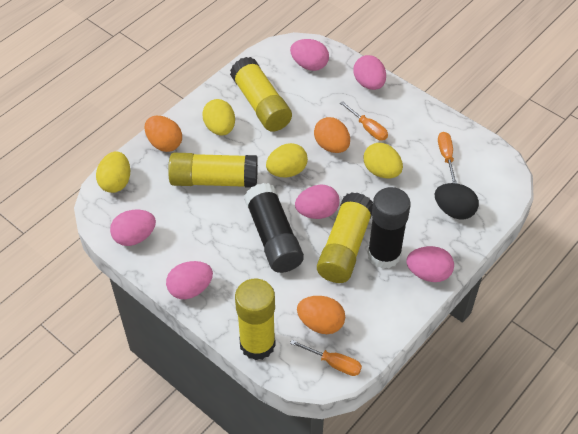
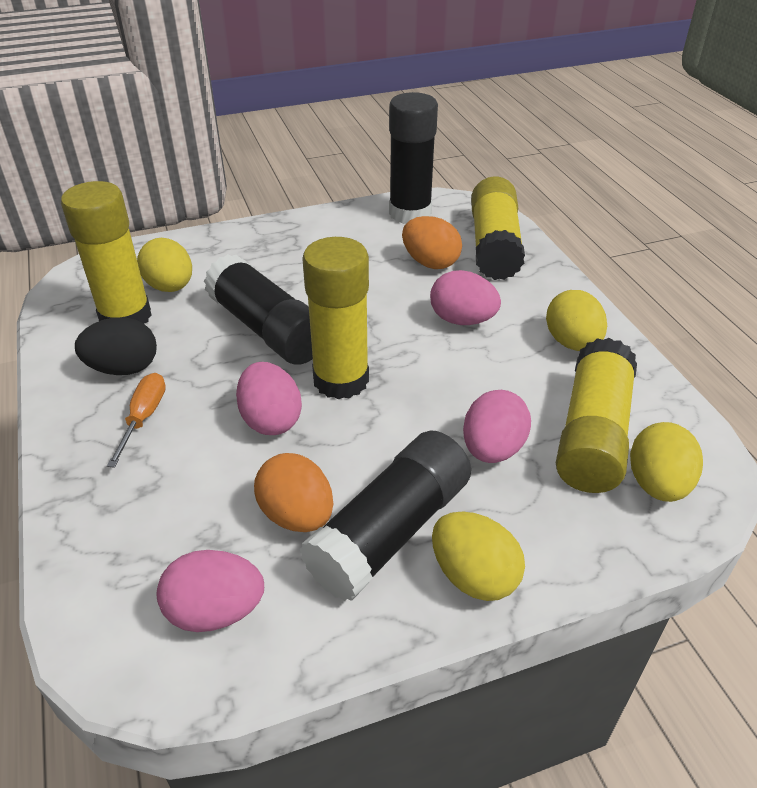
black glue stick: 2 -> 3
orange egg: 3 -> 2
orange screwdriver: 3 -> 1
pink egg: 6 -> 4

